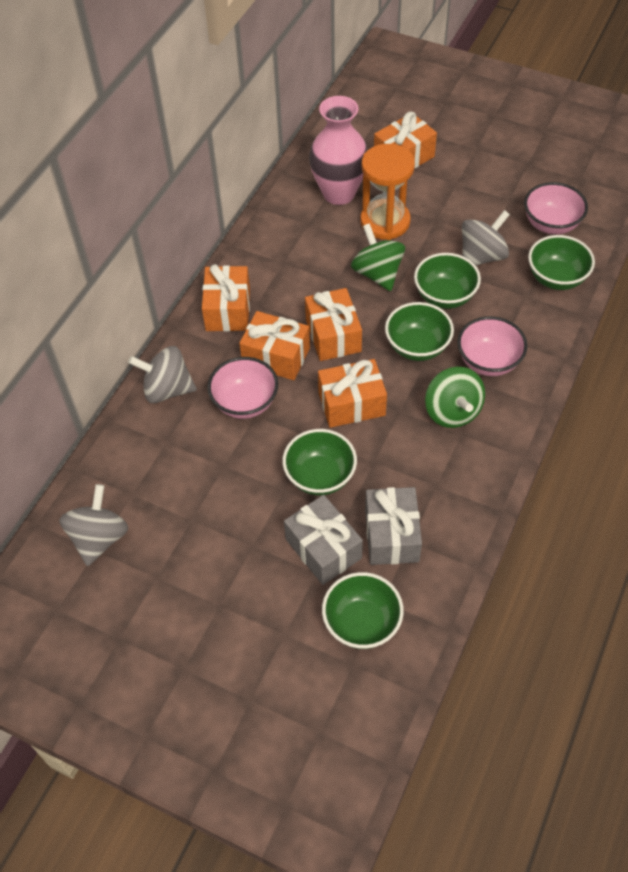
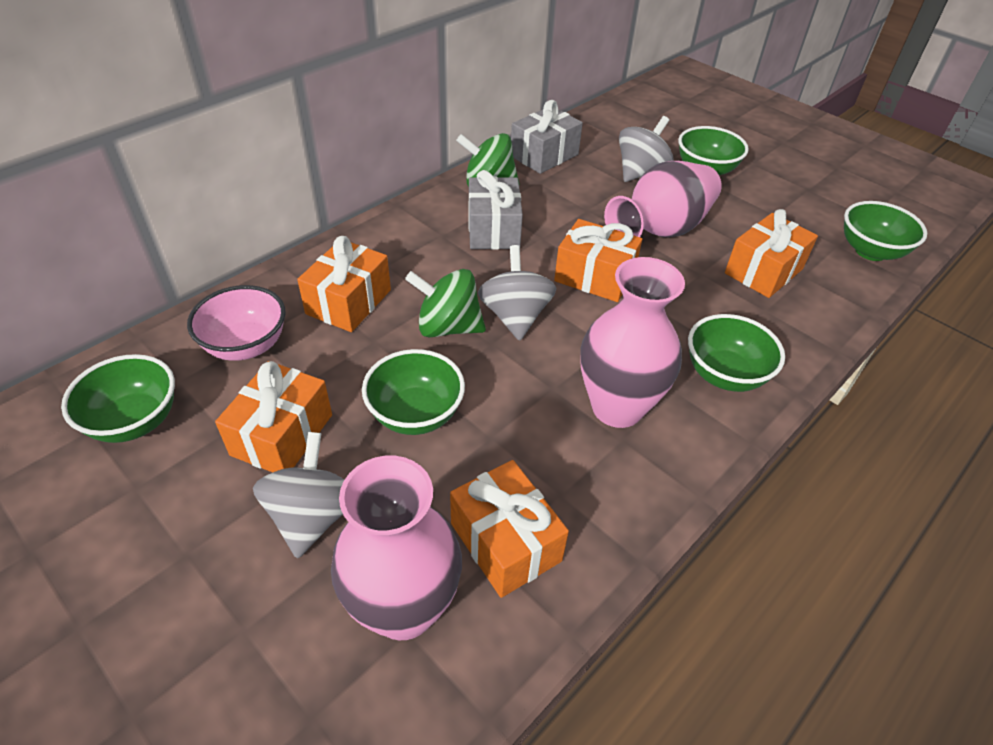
orange hourglass: 1 -> 0
pink bowl: 3 -> 1
pink vase: 1 -> 3

